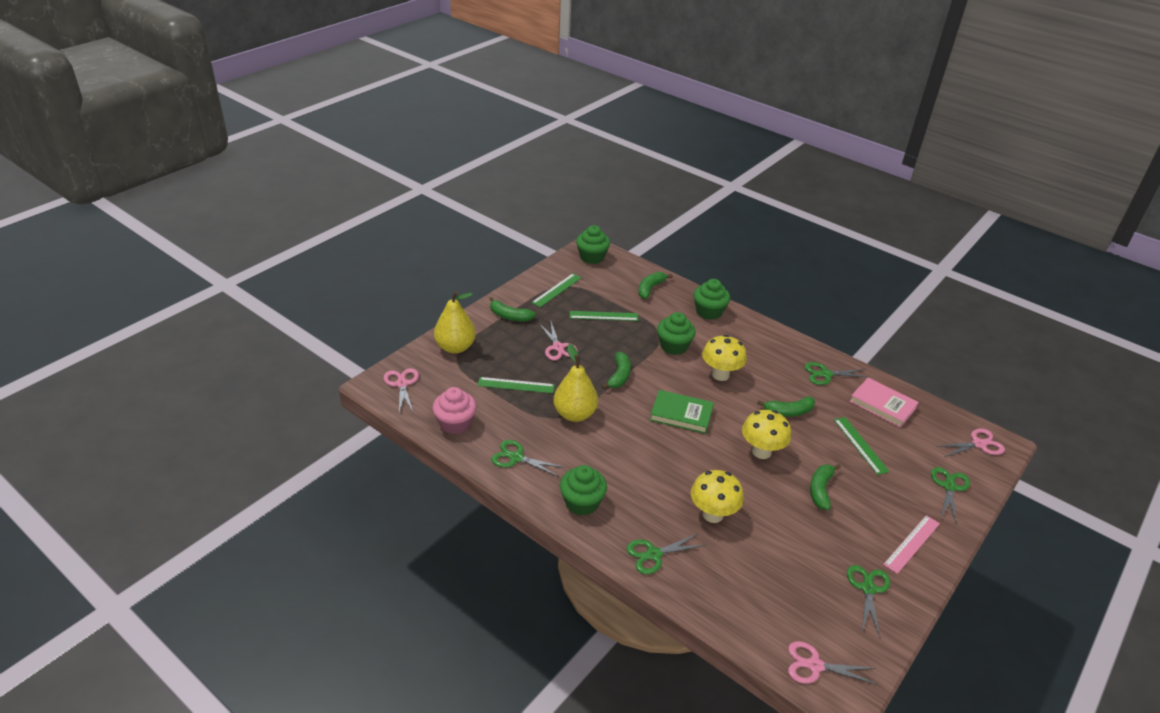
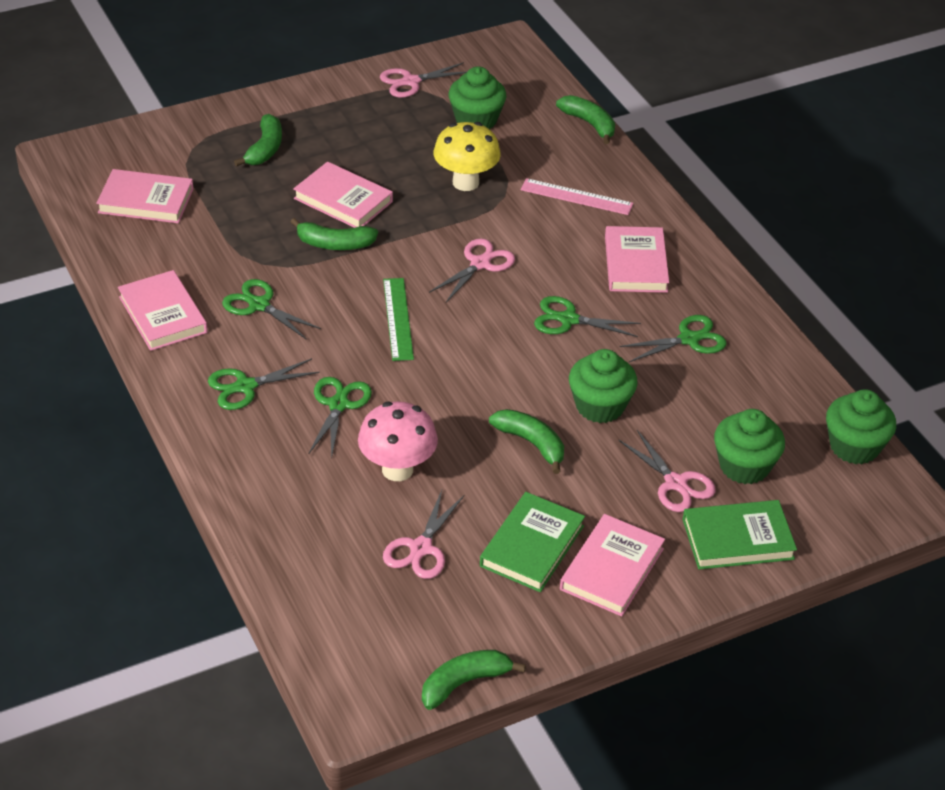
green book: 1 -> 2
green ruler: 4 -> 1
pink book: 1 -> 5
pink cupcake: 1 -> 0
pink mushroom: 0 -> 1
yellow mushroom: 3 -> 1
yellow pear: 2 -> 0

